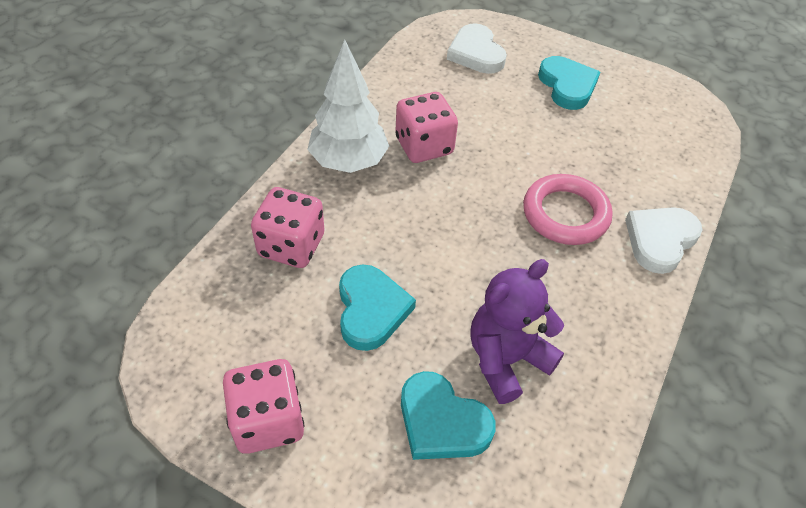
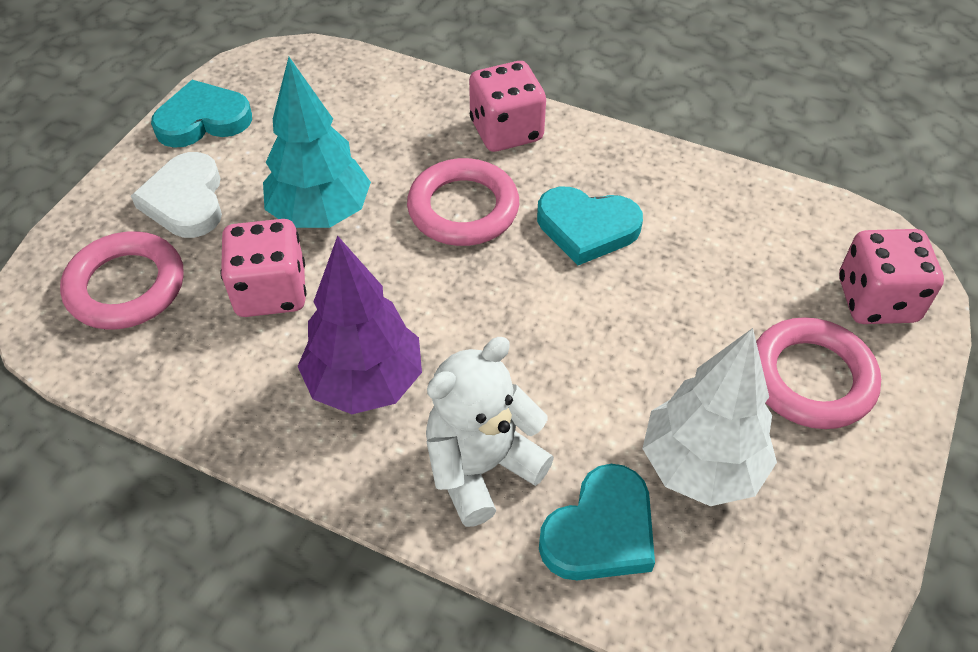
pink ring: 1 -> 3
purple teddy bear: 1 -> 0
purple tree: 0 -> 1
turquoise tree: 0 -> 1
white heart: 2 -> 1
white teddy bear: 0 -> 1

